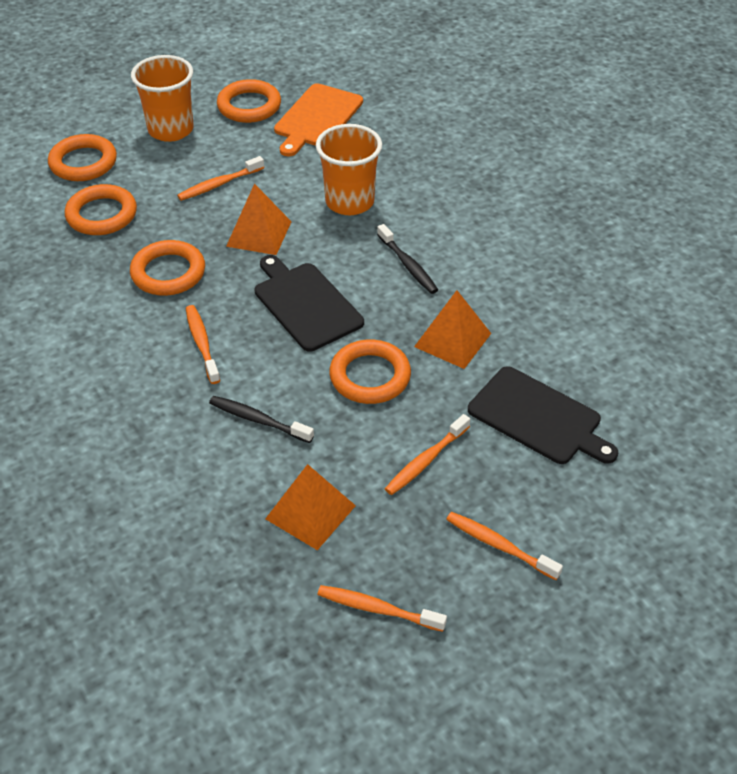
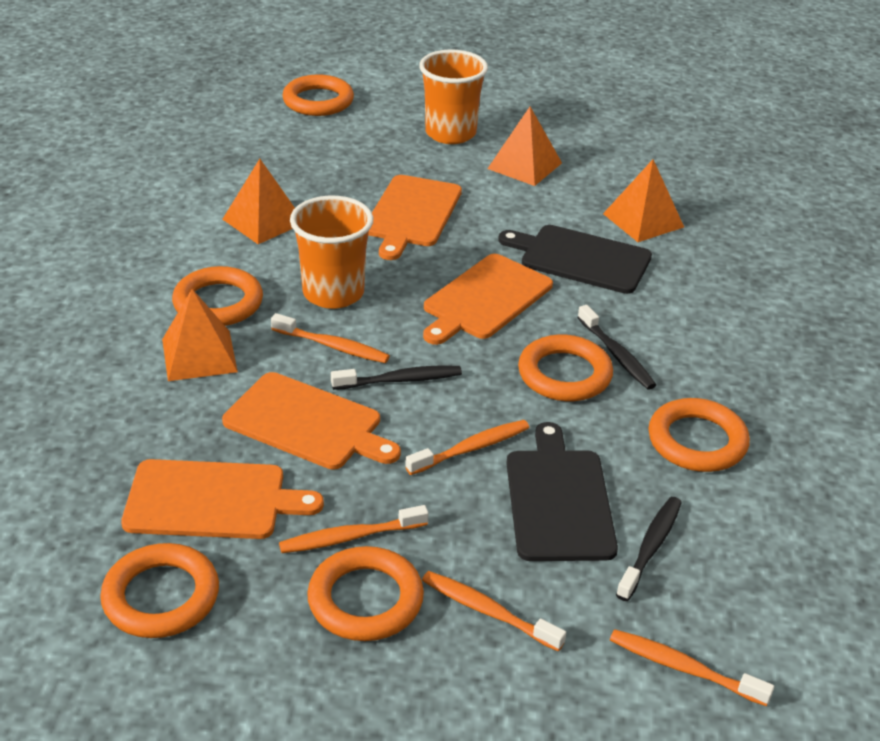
black toothbrush: 2 -> 3
orange cutting board: 1 -> 4
orange pyramid: 3 -> 4
orange ring: 5 -> 6

